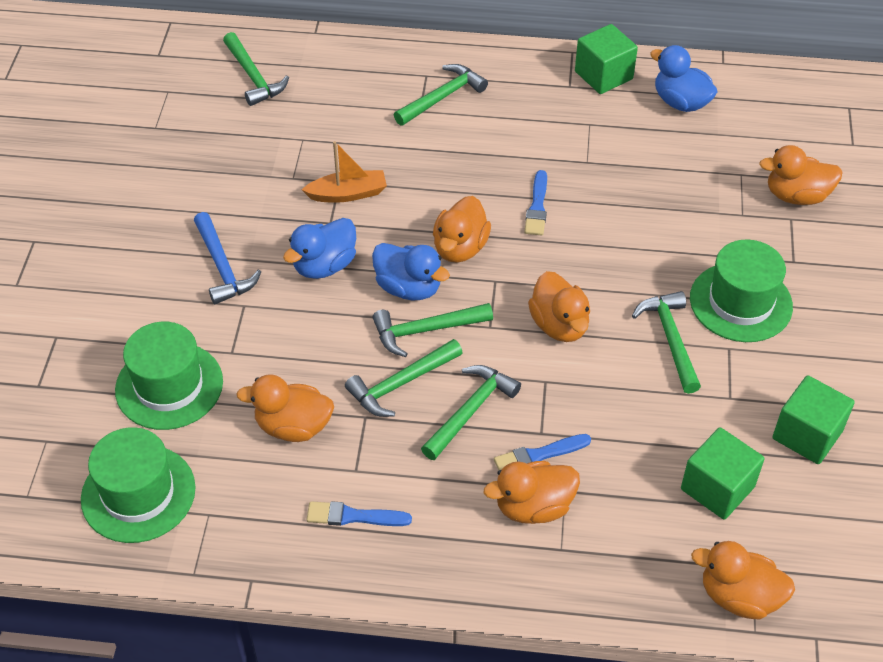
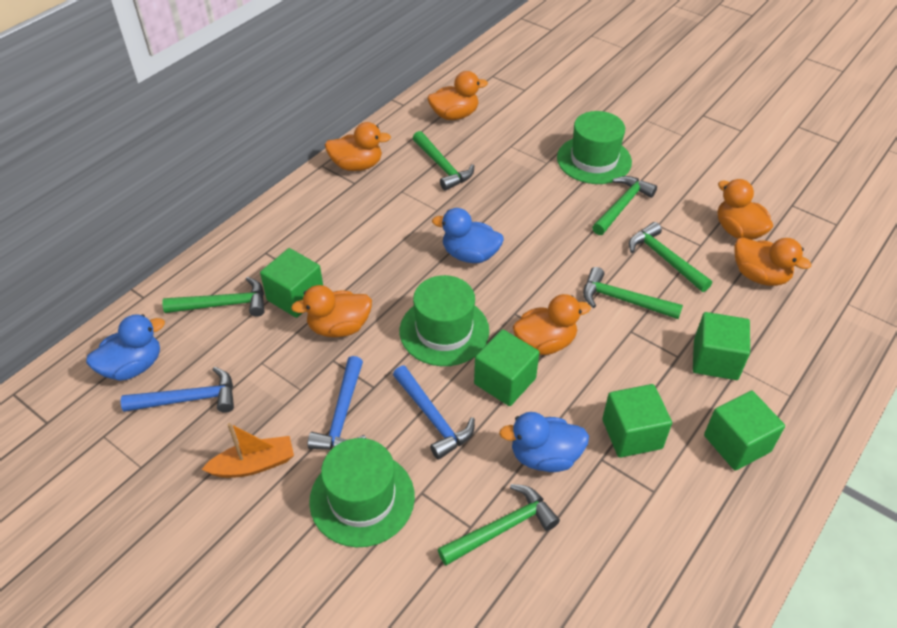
blue brush: 3 -> 0
blue hammer: 1 -> 3
green cube: 3 -> 5

